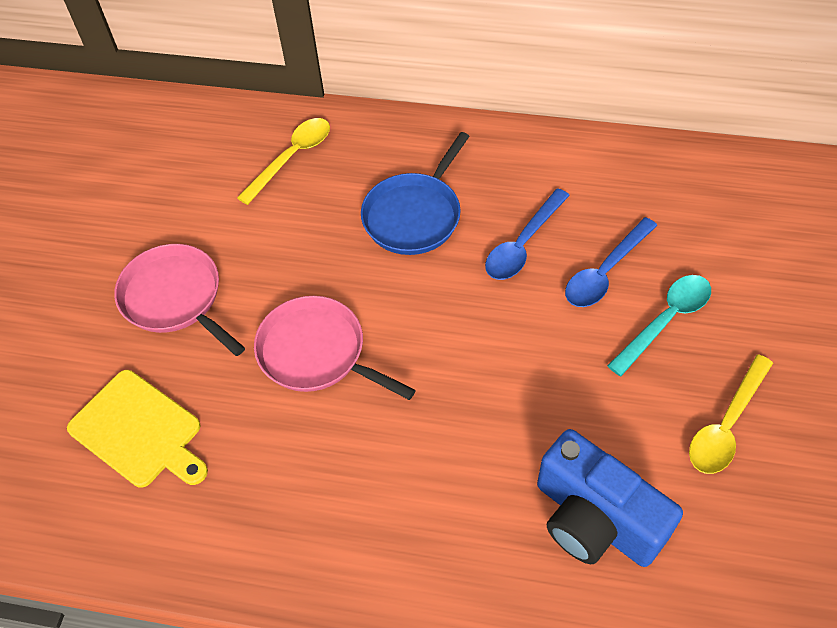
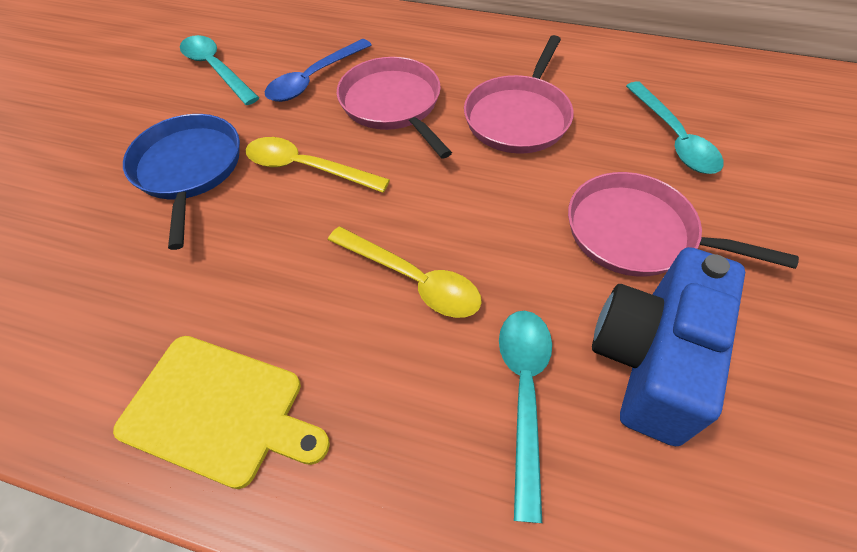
blue spoon: 2 -> 1
pink pan: 2 -> 3
turquoise spoon: 1 -> 3

